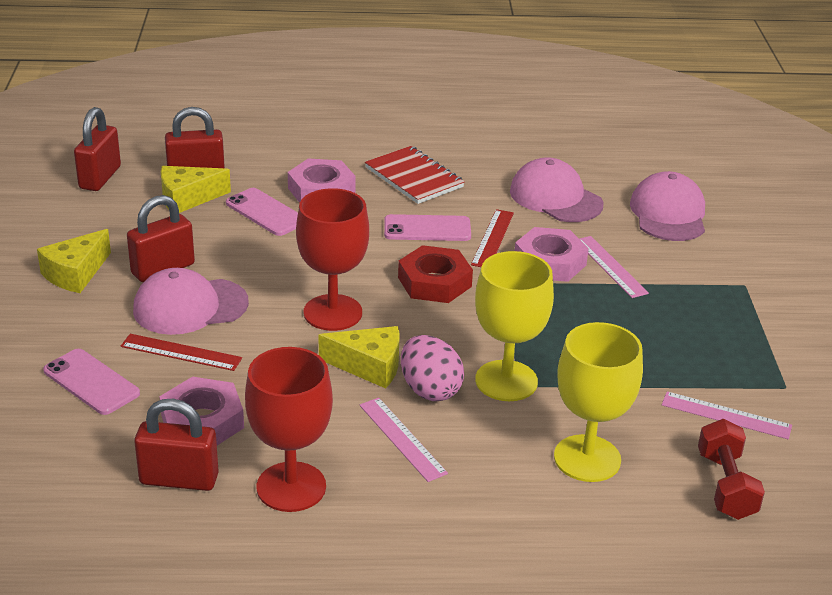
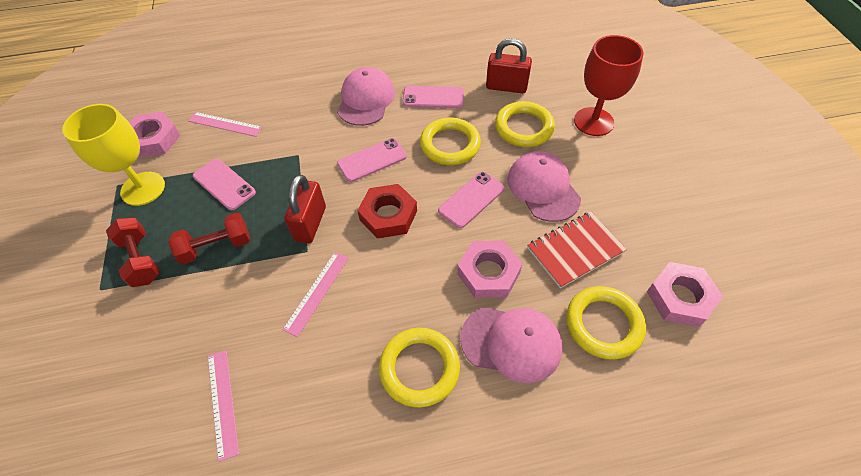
pink egg: 1 -> 0
pink phone: 3 -> 4
red dumbbell: 1 -> 2
red goblet: 2 -> 1
red padlock: 4 -> 2
red ruler: 2 -> 0
yellow cheese: 3 -> 0
yellow goblet: 2 -> 1
yellow ring: 0 -> 4

